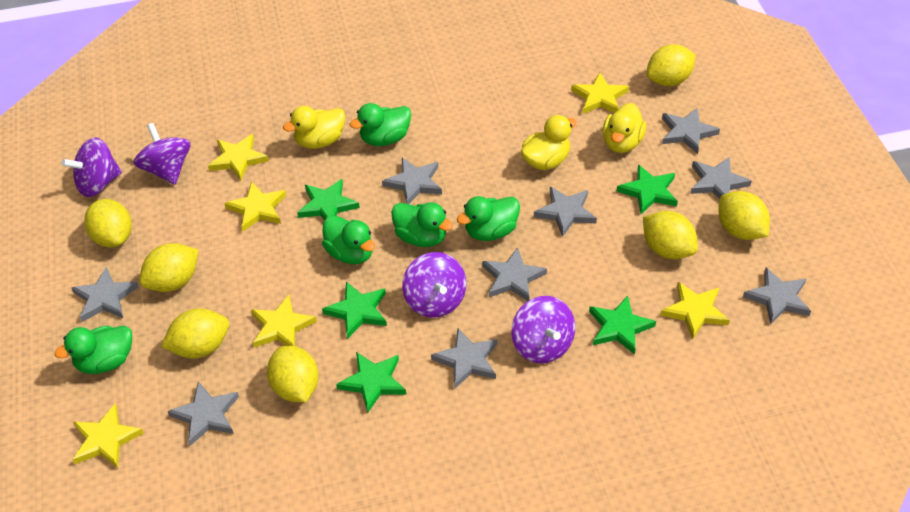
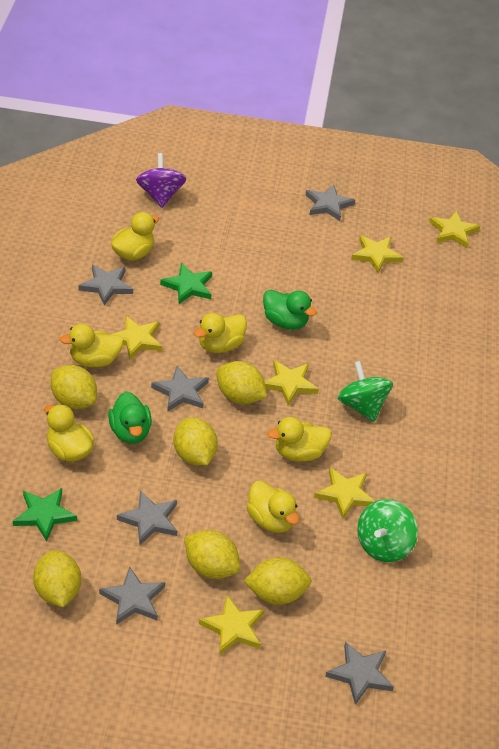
green duck: 5 -> 2
green spinning top: 0 -> 2
green star: 5 -> 2
grey star: 9 -> 6
purple spinning top: 4 -> 1
yellow duck: 3 -> 6
yellow lemon: 7 -> 6

